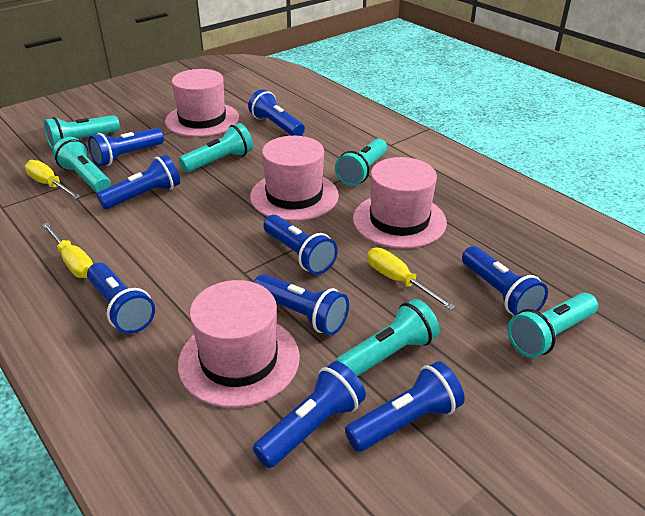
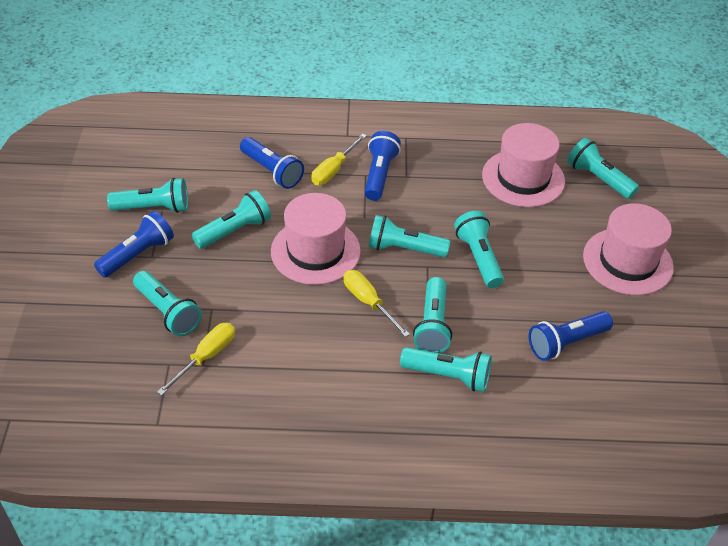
blue flashlight: 9 -> 4
pink hat: 4 -> 3
turquoise flashlight: 6 -> 8

